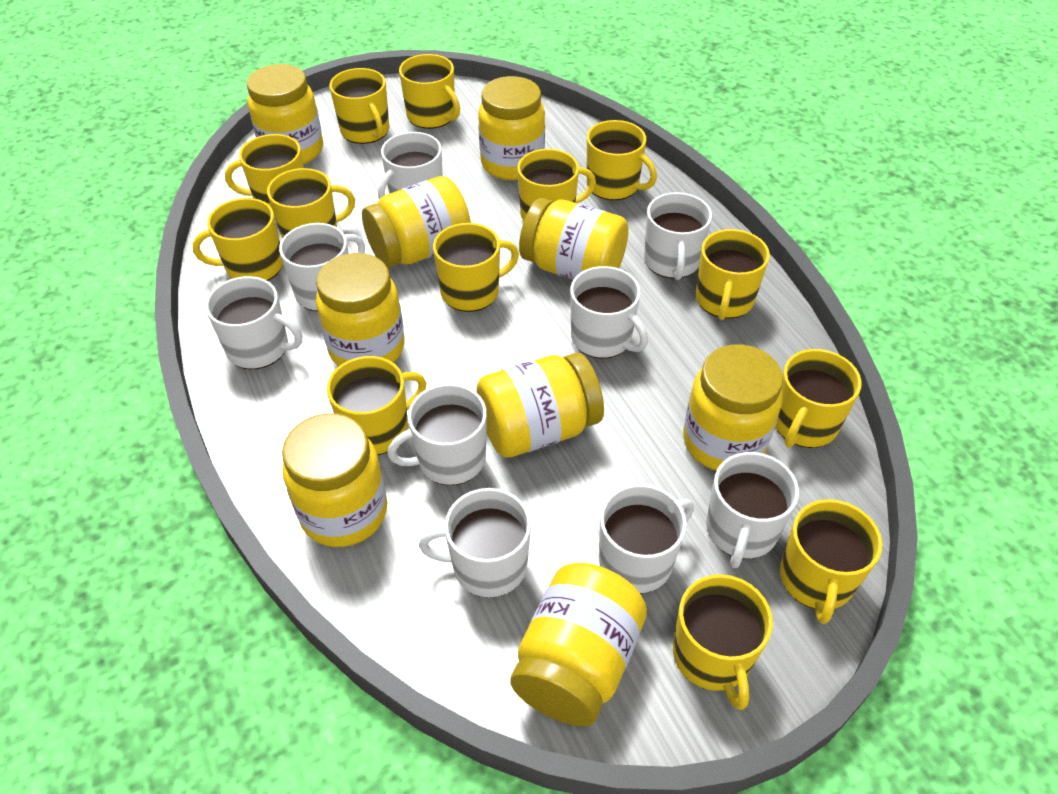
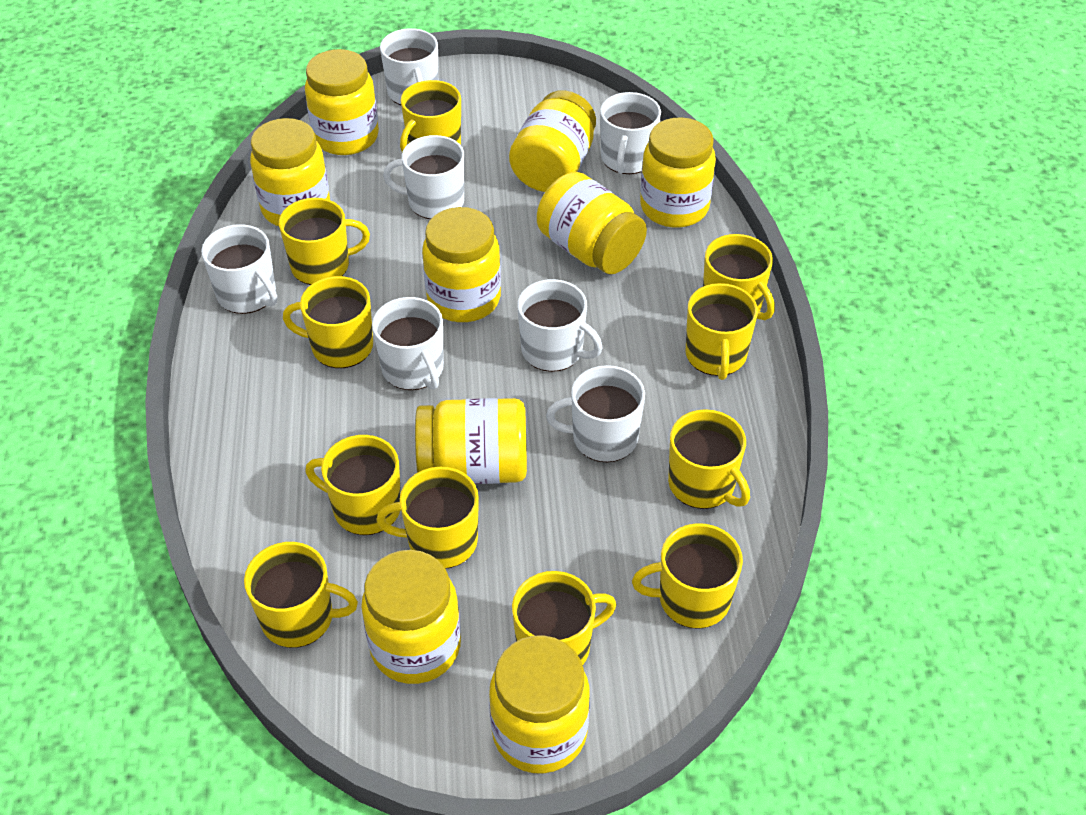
white mug: 9 -> 7
yellow mug: 13 -> 11

